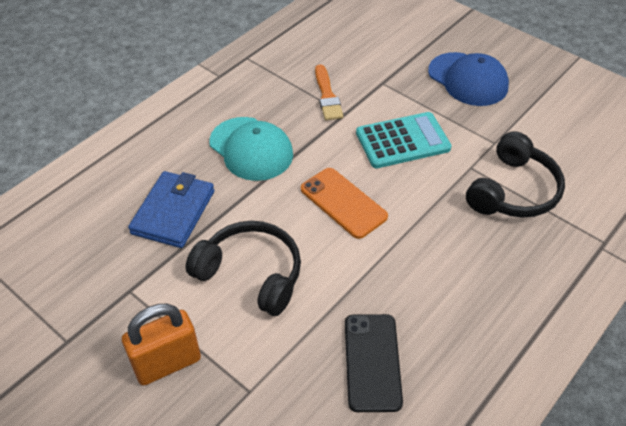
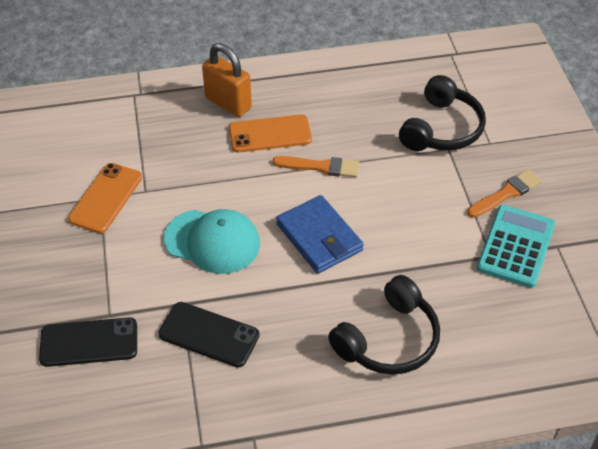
black phone: 1 -> 2
blue cap: 1 -> 0
orange brush: 1 -> 2
orange phone: 1 -> 2

